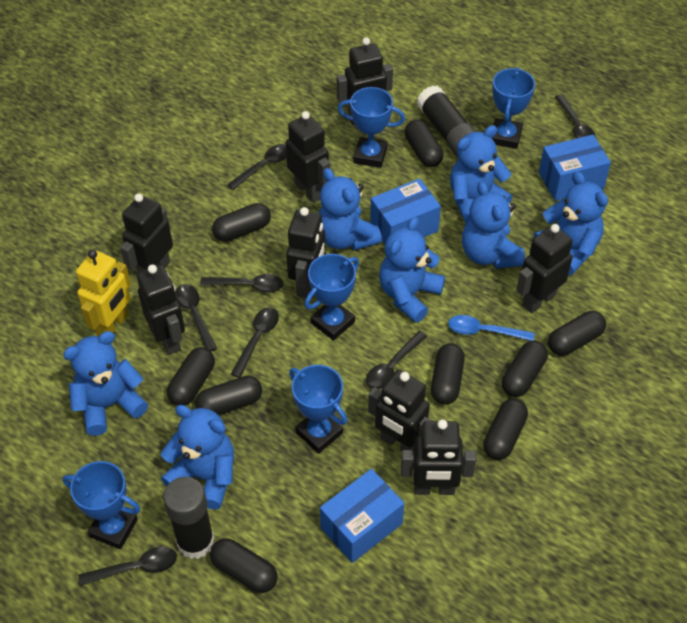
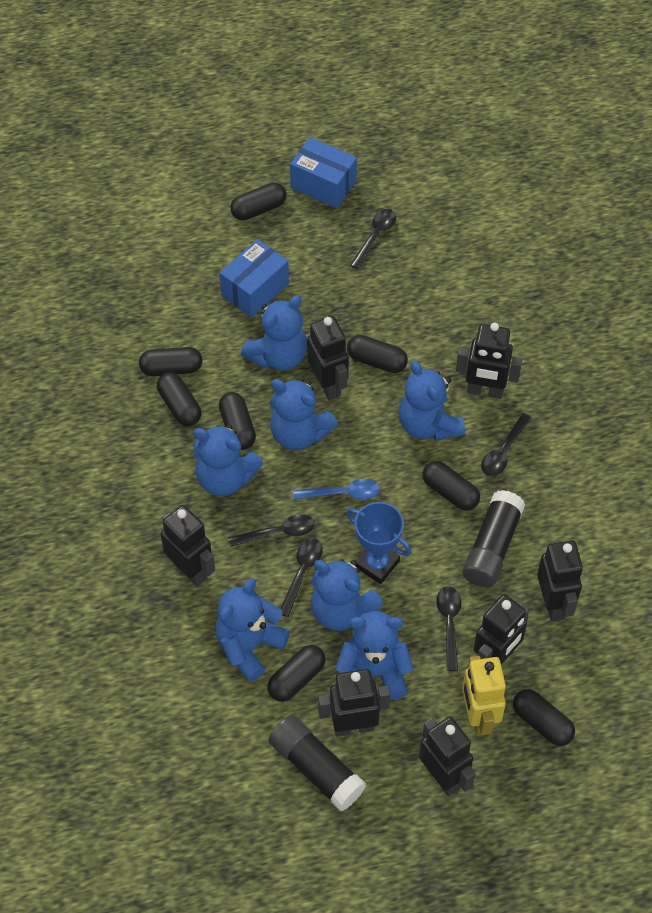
black capsule: 9 -> 8
black robot: 8 -> 7
black spoon: 7 -> 5
blue box: 3 -> 2
blue trophy: 5 -> 1

